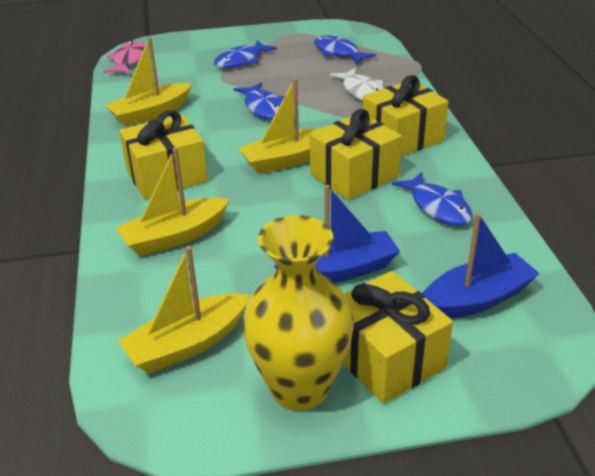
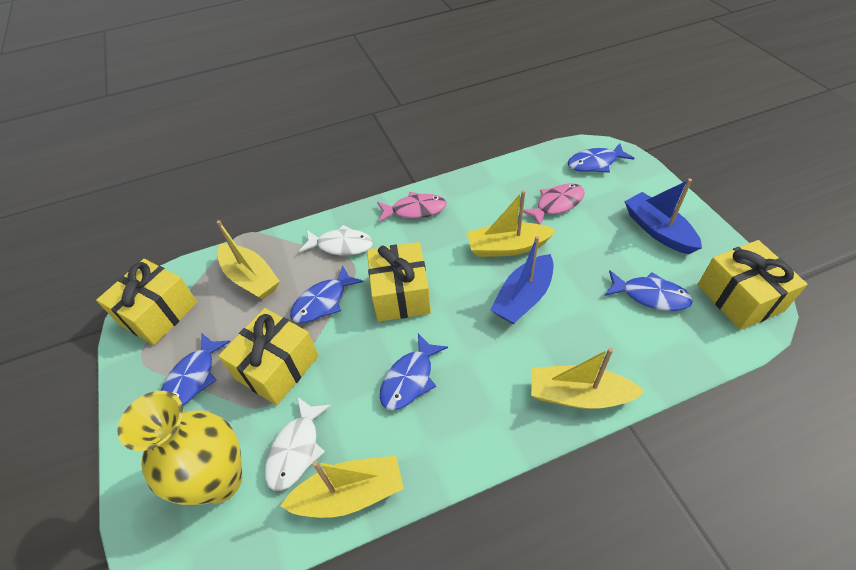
blue fish: 4 -> 5
pink fish: 1 -> 2
white fish: 1 -> 2

